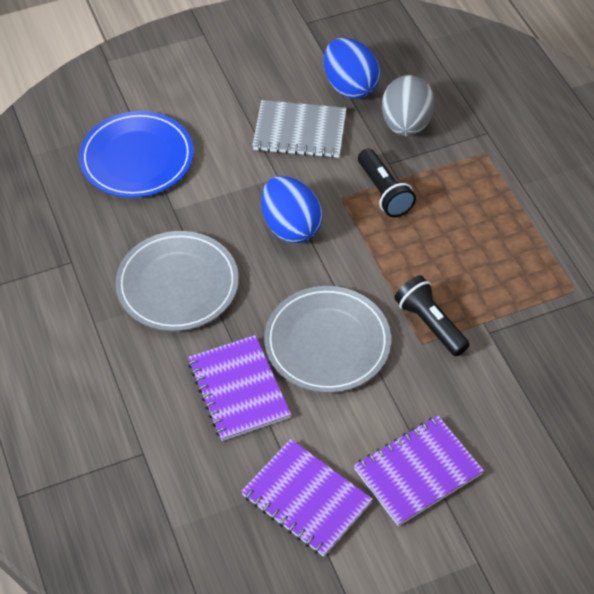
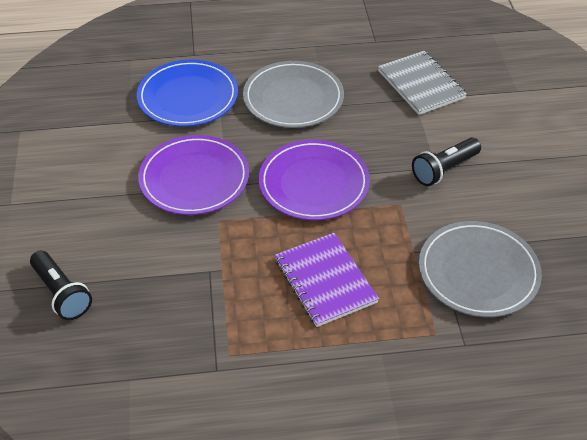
blue egg: 2 -> 0
grey egg: 1 -> 0
purple notebook: 3 -> 1
purple plate: 0 -> 2

